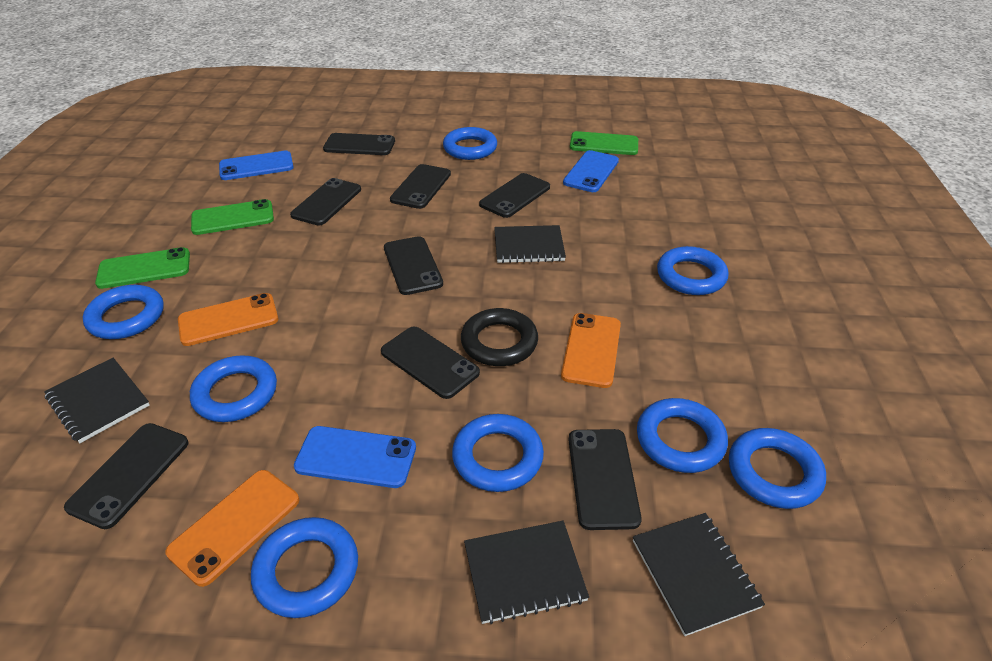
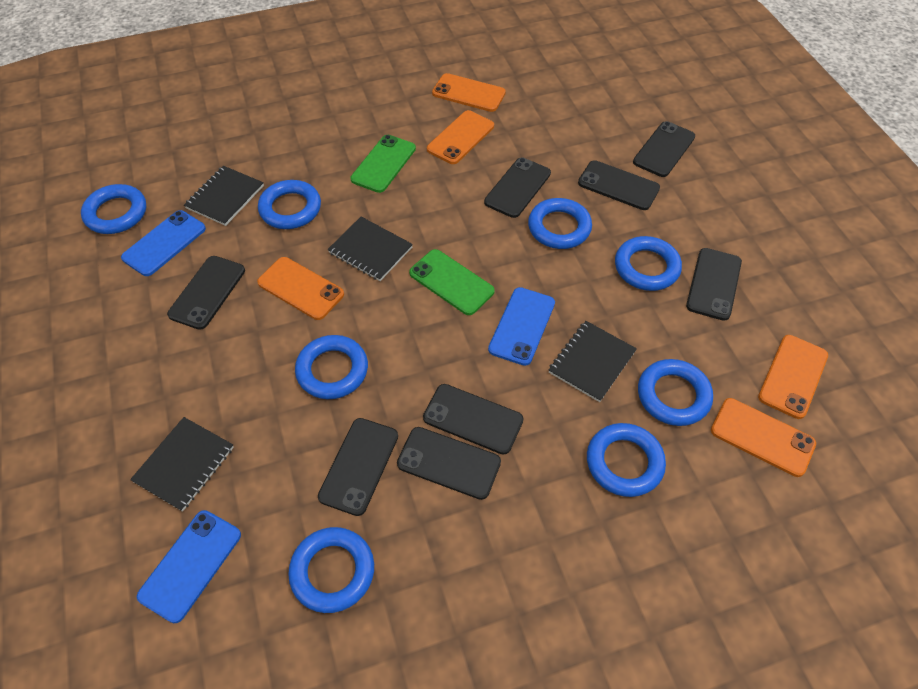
black ring: 1 -> 0
green phone: 3 -> 2
orange phone: 3 -> 5

